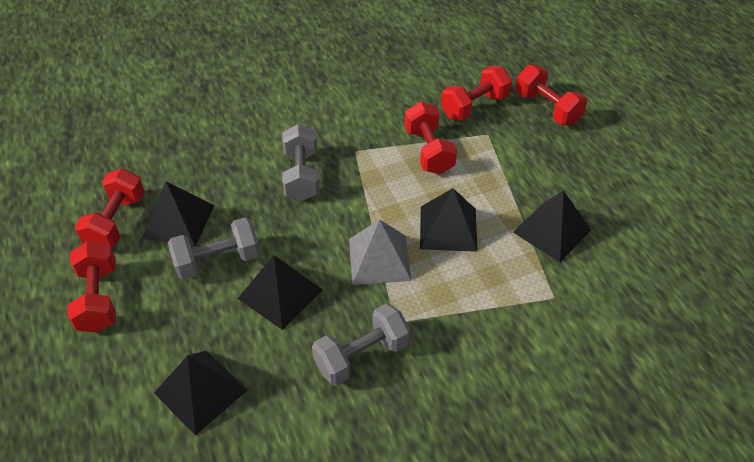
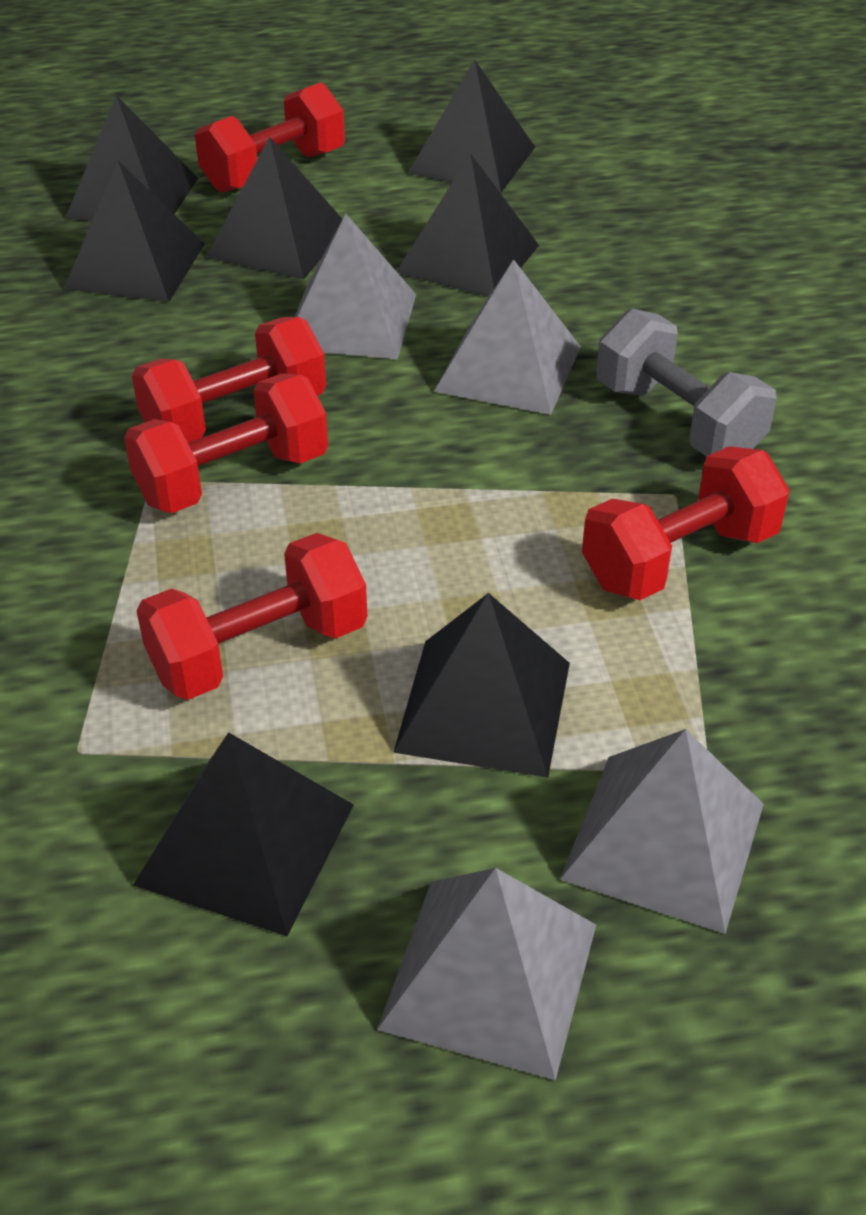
black pyramid: 5 -> 7
grey dumbbell: 3 -> 1
grey pyramid: 1 -> 4

